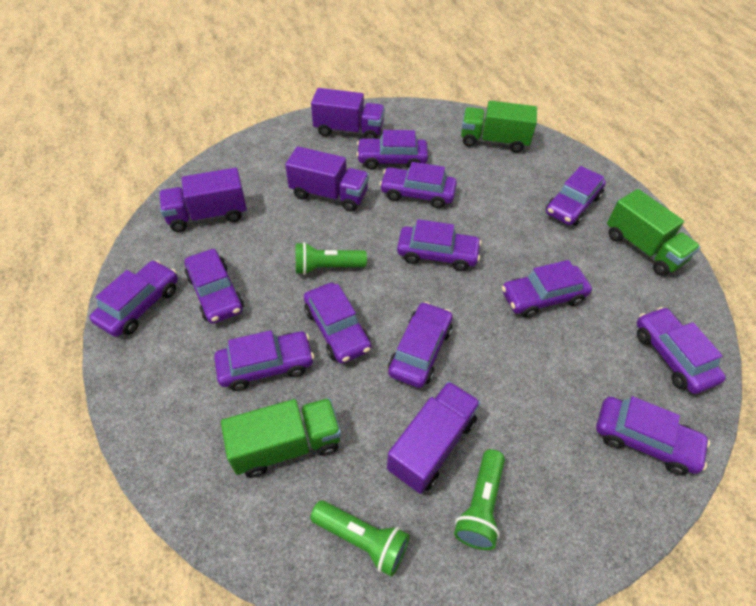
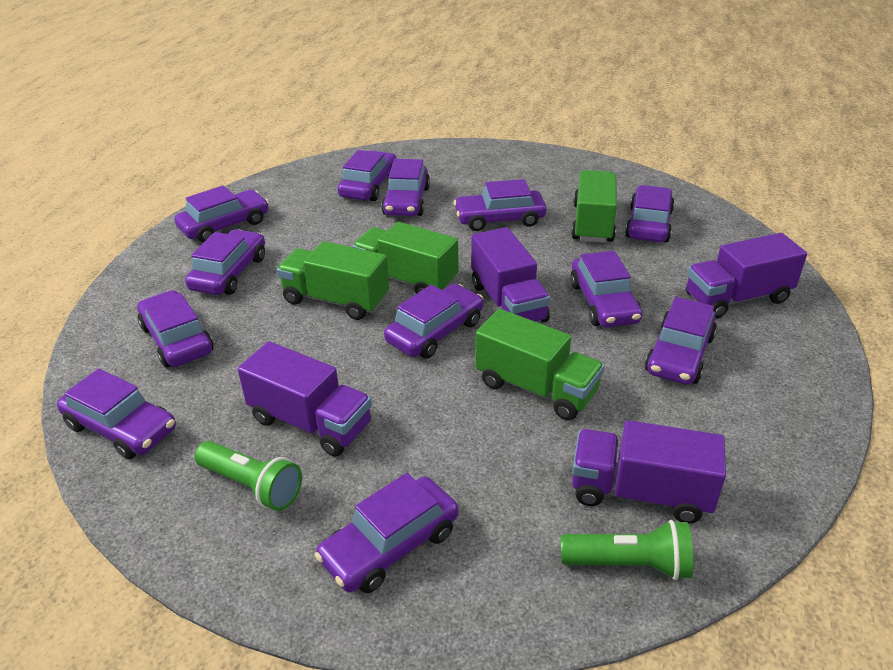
green flashlight: 3 -> 2
green truck: 3 -> 4

